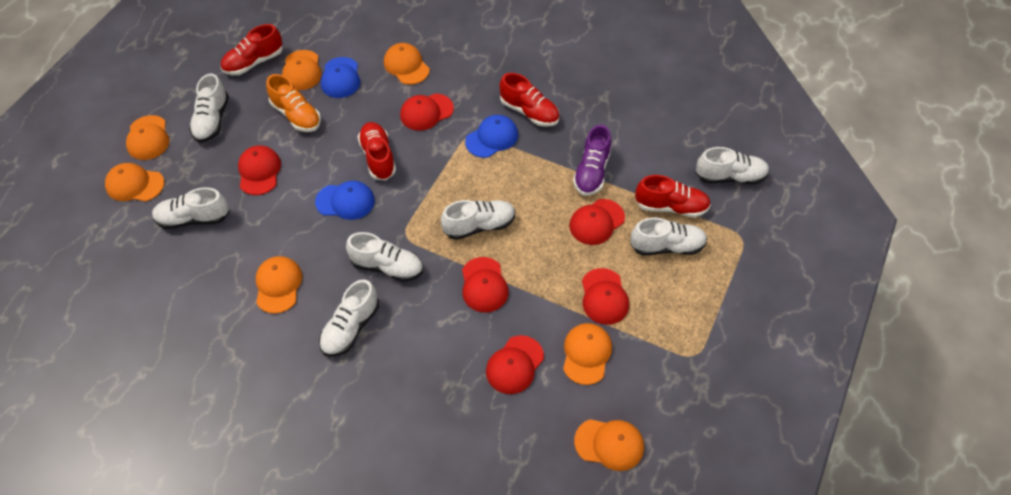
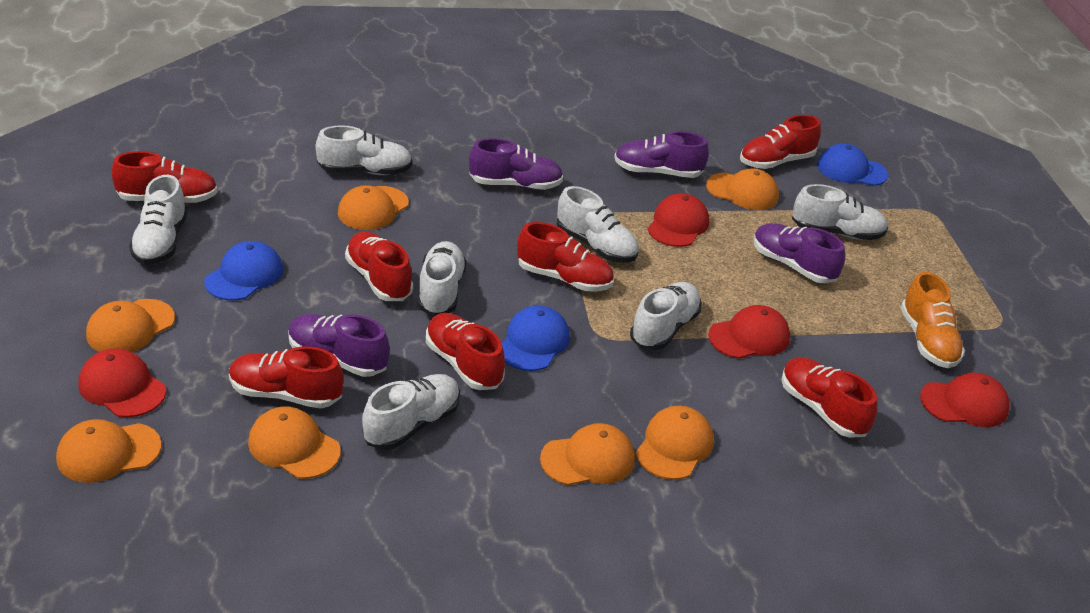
purple shoe: 1 -> 4
red cap: 6 -> 4
red shoe: 4 -> 7

